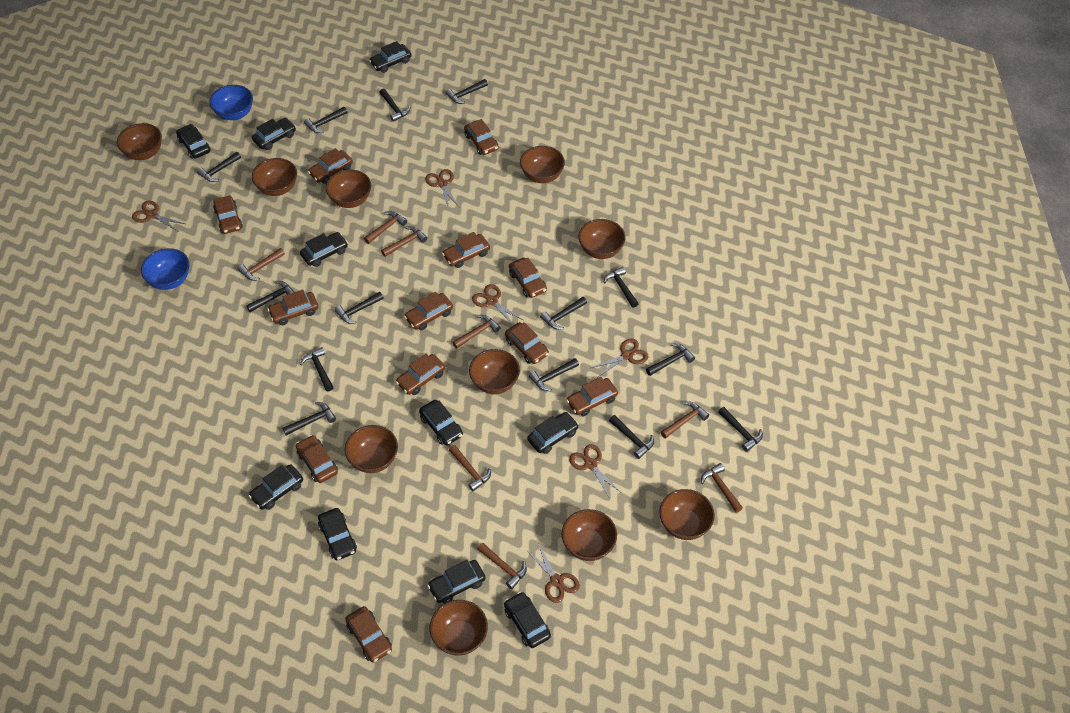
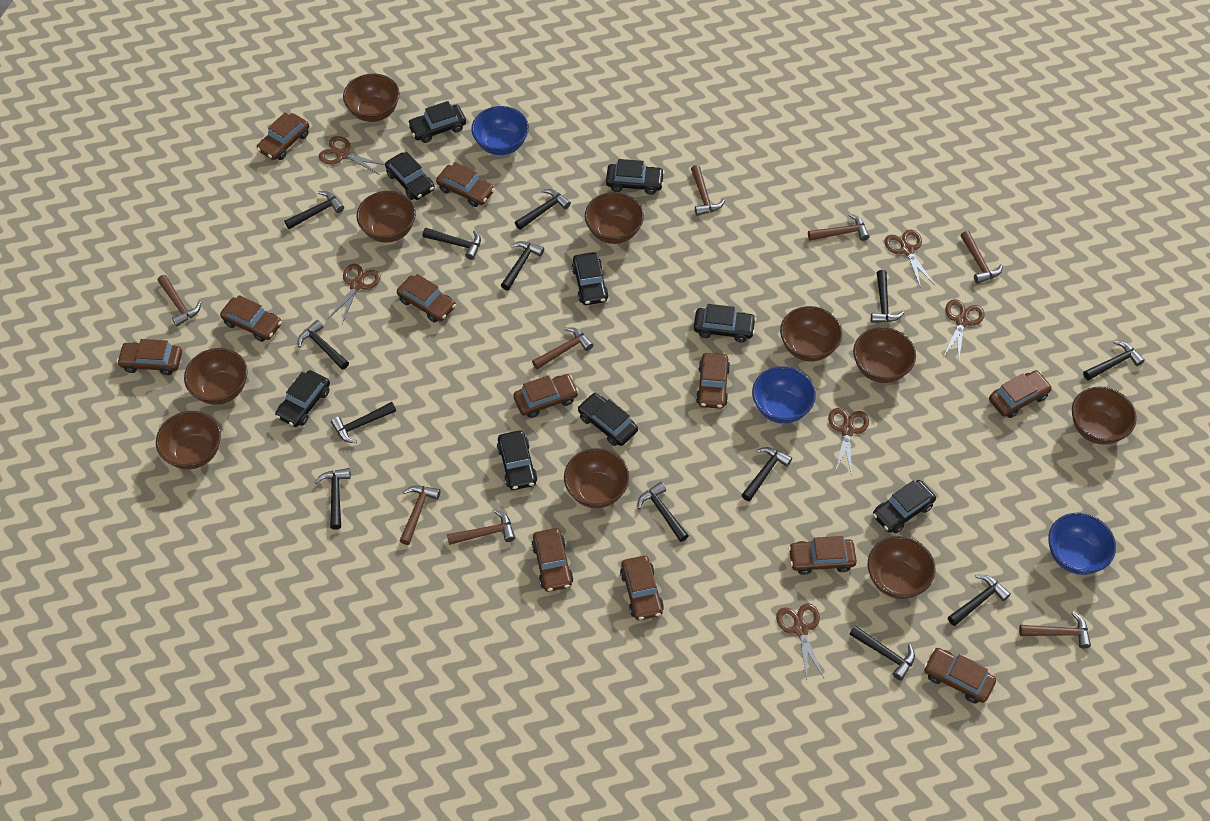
black car: 10 -> 9
black hammer: 14 -> 13
blue bowl: 2 -> 3

